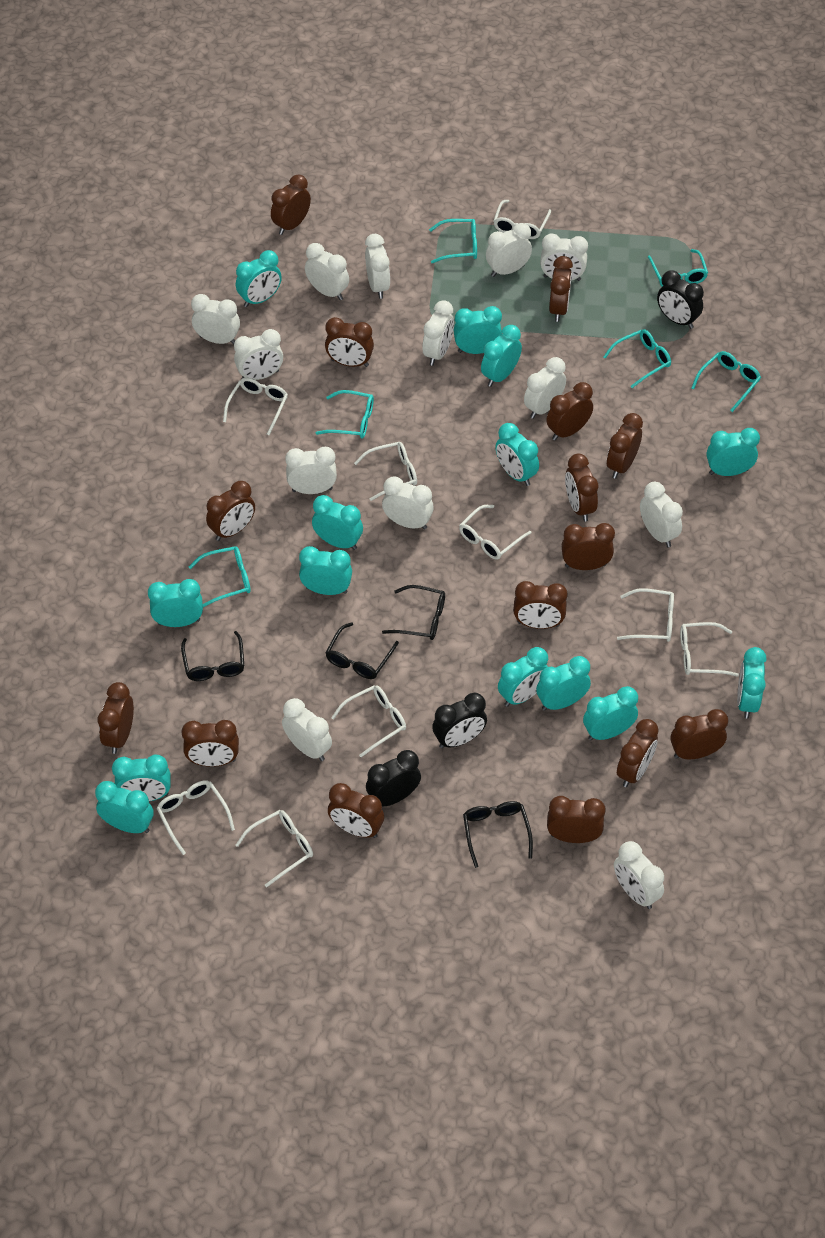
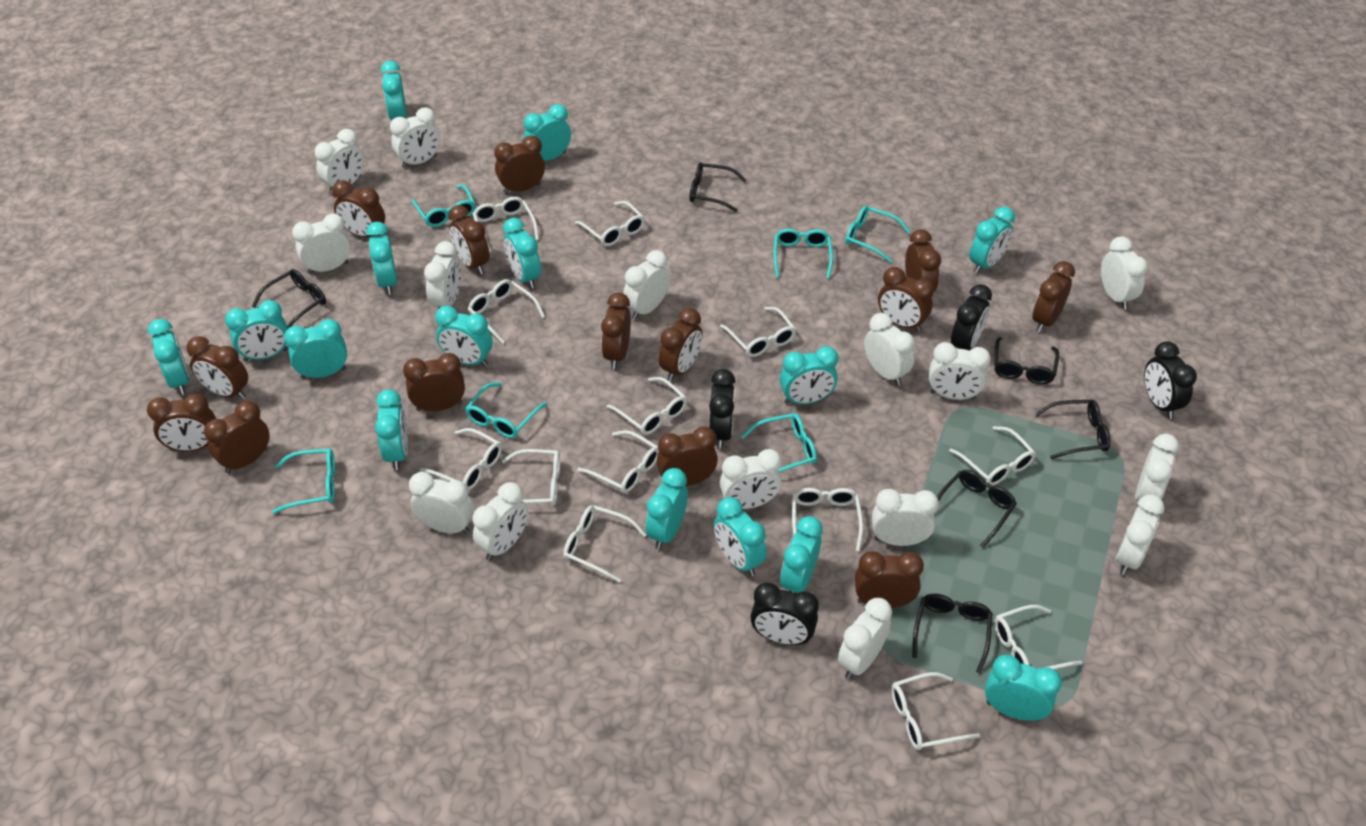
black clock: 3 -> 4
black glasses: 4 -> 6
brown clock: 15 -> 14
turquoise clock: 14 -> 15
white clock: 13 -> 15
white glasses: 9 -> 13

